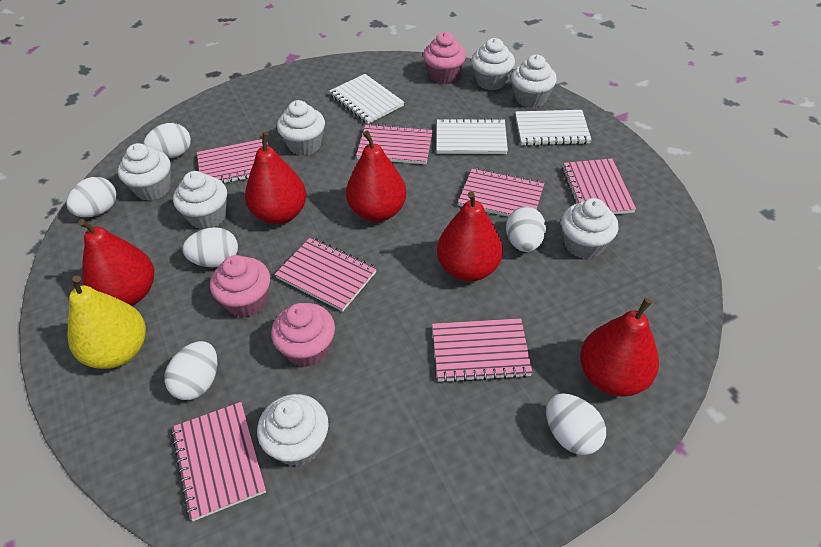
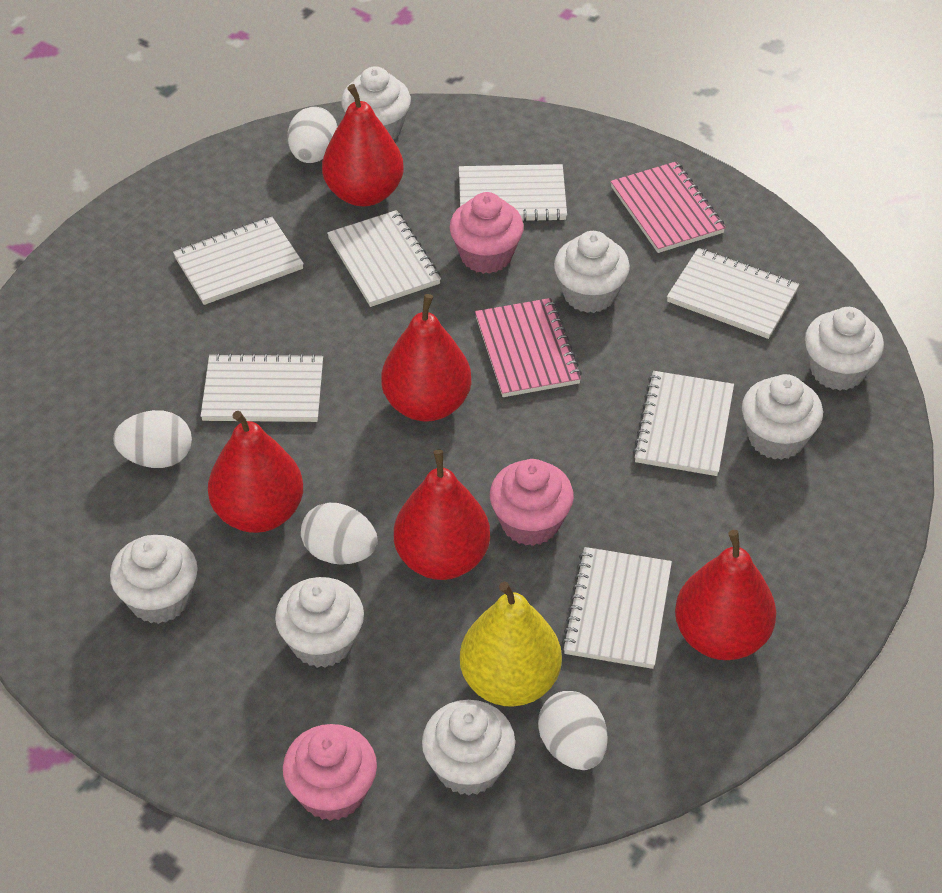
pink notebook: 7 -> 2
white egg: 6 -> 4
white notebook: 3 -> 7

